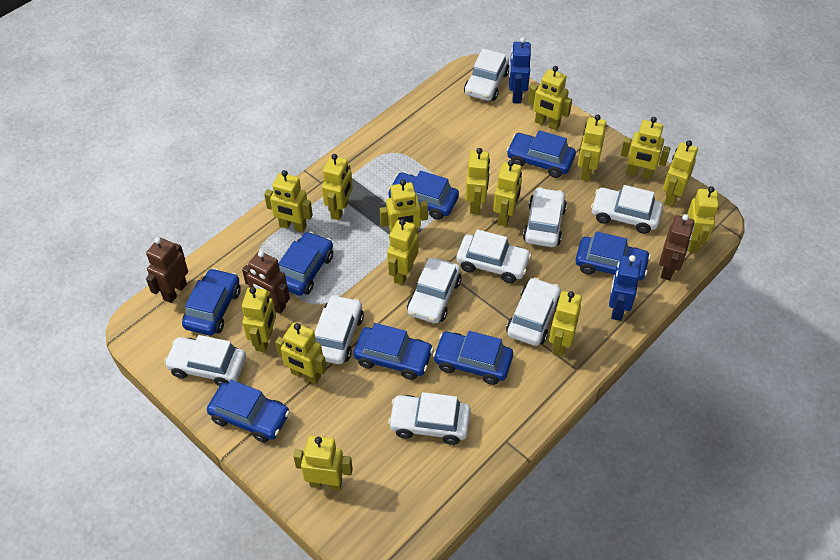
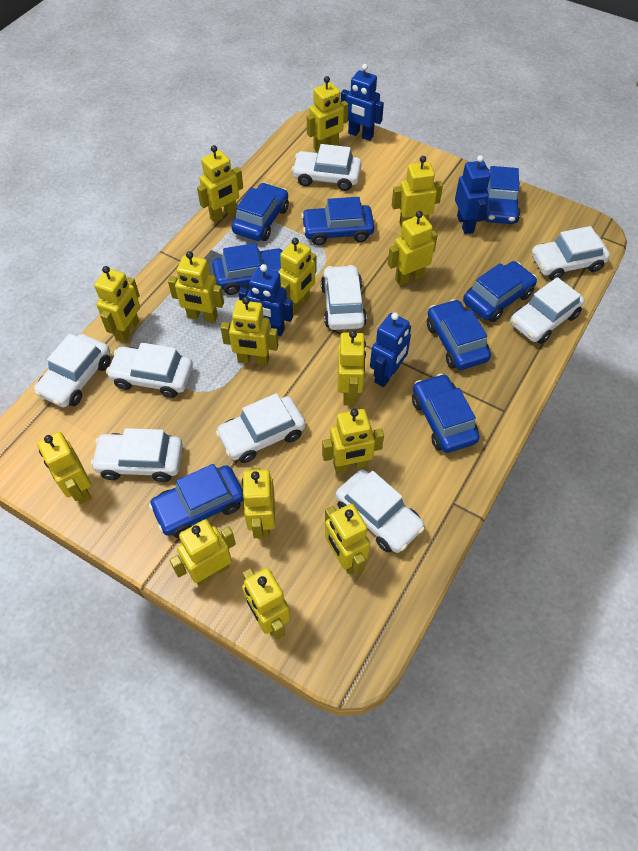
blue robot: 2 -> 4
brown robot: 3 -> 0

